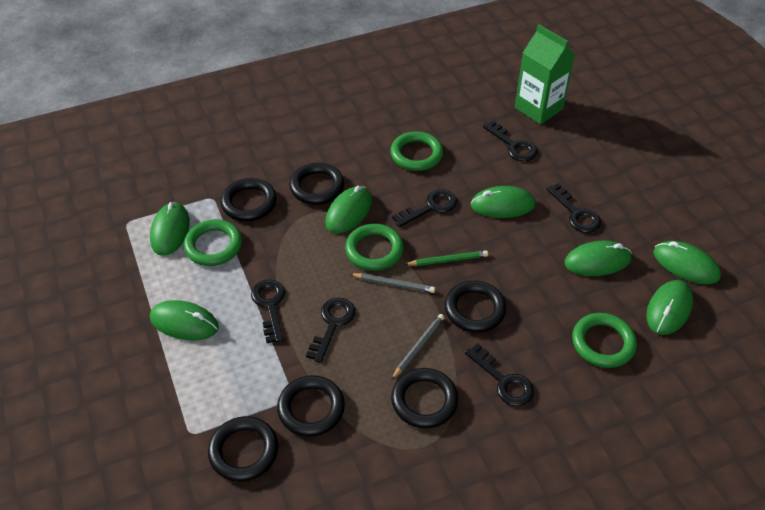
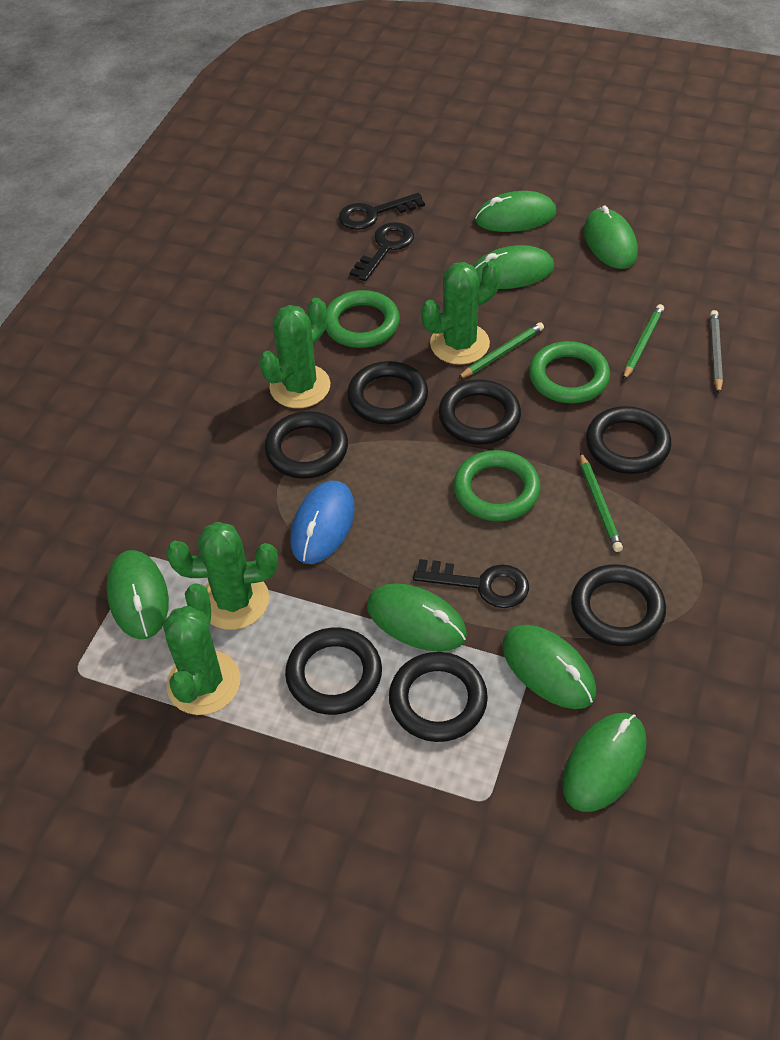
black key: 6 -> 3
black ring: 6 -> 7
blue mouse: 0 -> 1
green cactus: 0 -> 4
green carton: 1 -> 0
green pencil: 1 -> 3
green ring: 4 -> 3
grey pencil: 2 -> 1

